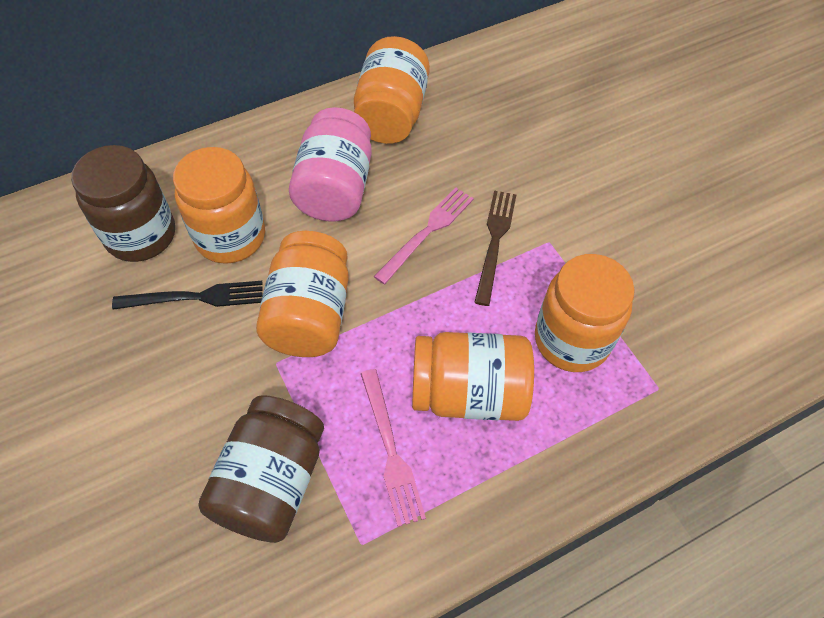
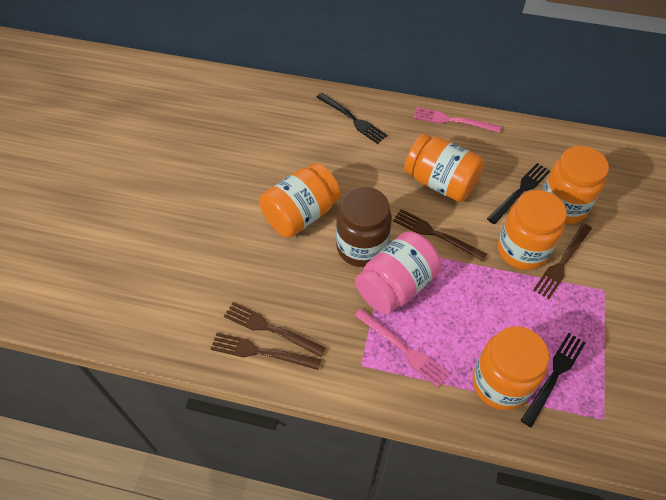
black fork: 1 -> 3
brown fork: 1 -> 4
brown jar: 2 -> 1

